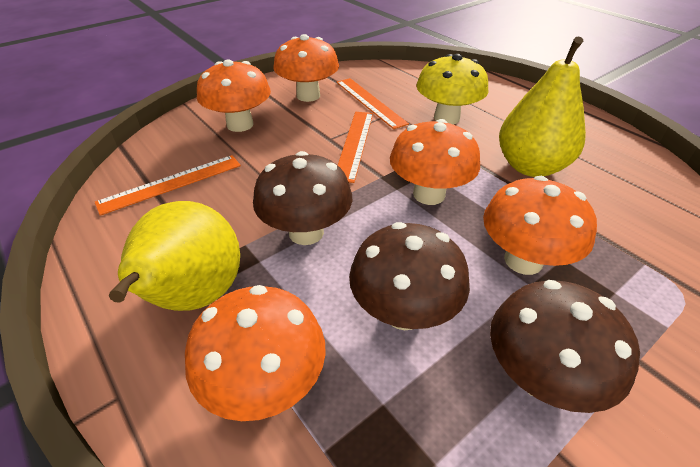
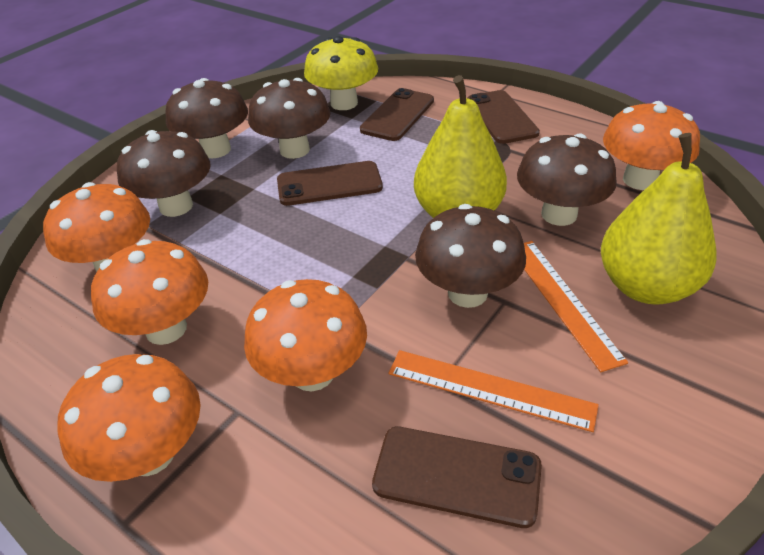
brown mushroom: 3 -> 5
brown phone: 0 -> 4
orange ruler: 3 -> 2

